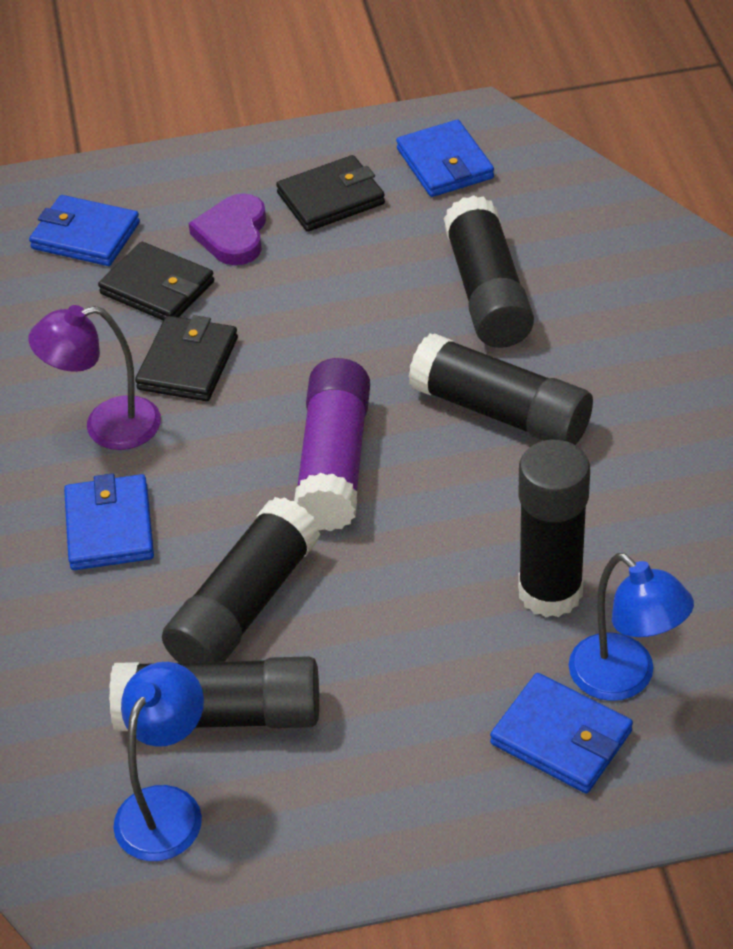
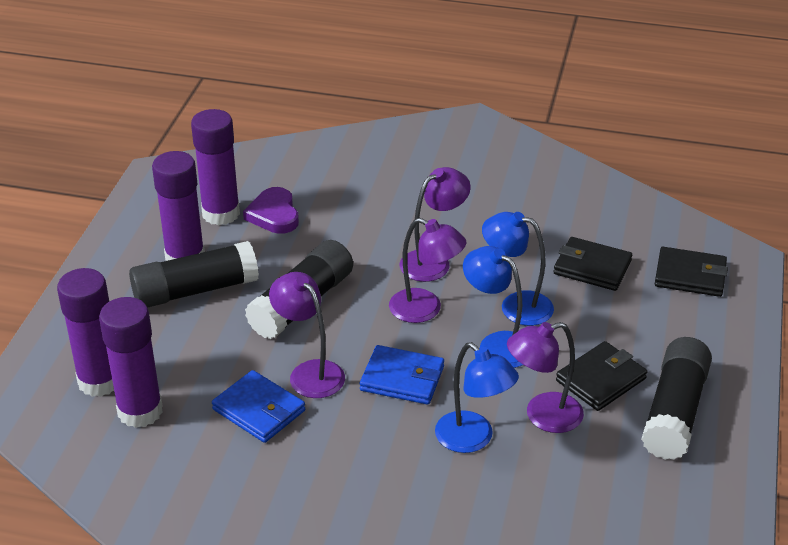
black glue stick: 5 -> 3
blue lamp: 2 -> 3
blue wallet: 4 -> 2
purple glue stick: 1 -> 4
purple lamp: 1 -> 4

